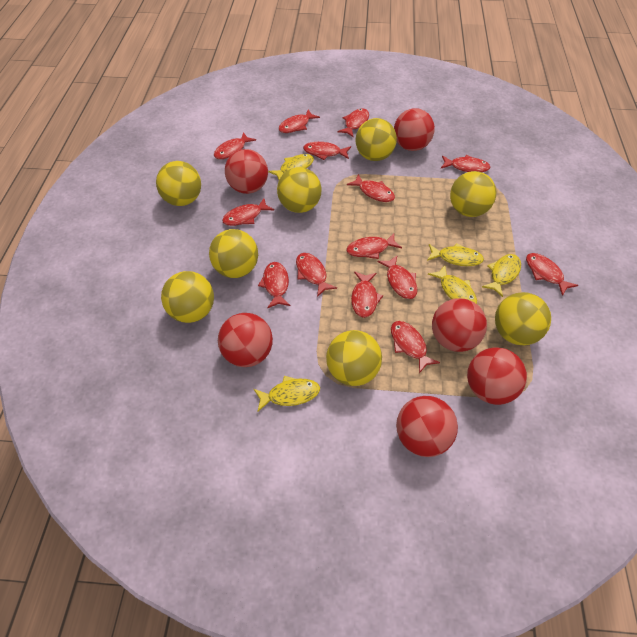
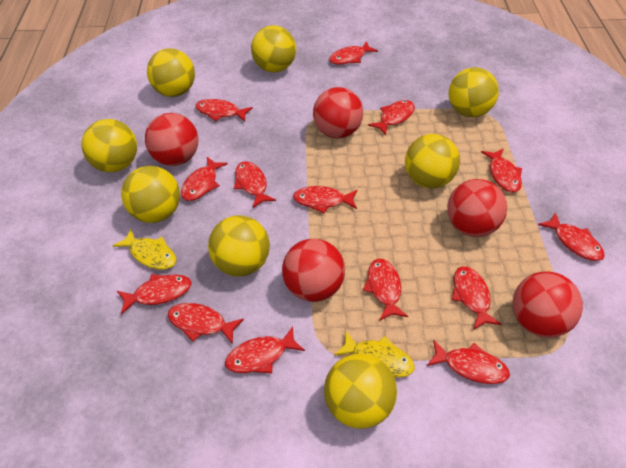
red ball: 6 -> 5
yellow fish: 5 -> 2

